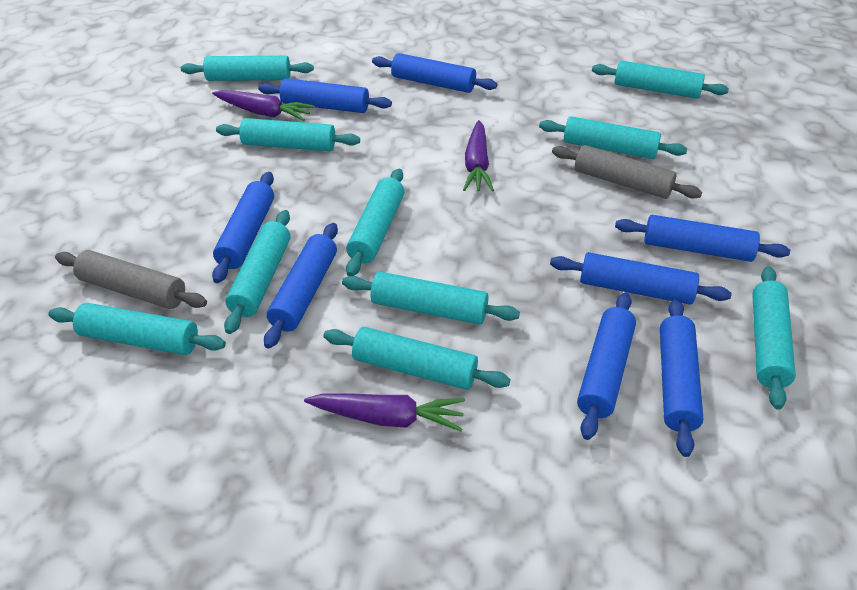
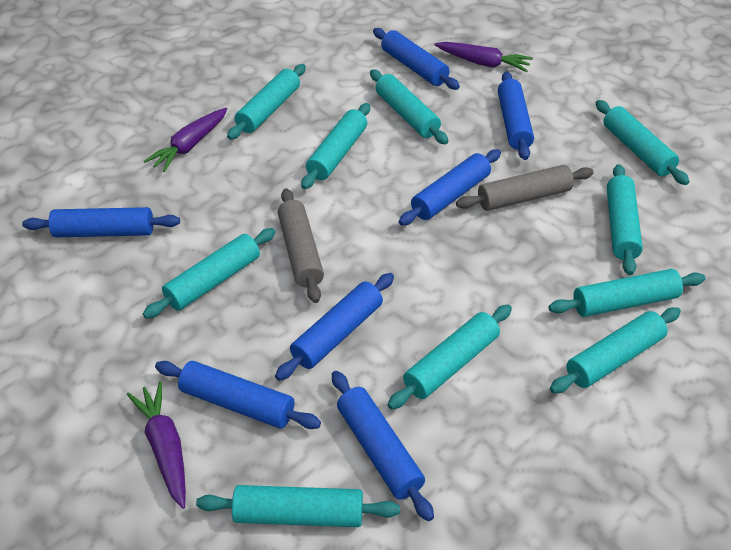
blue rolling pin: 8 -> 7

